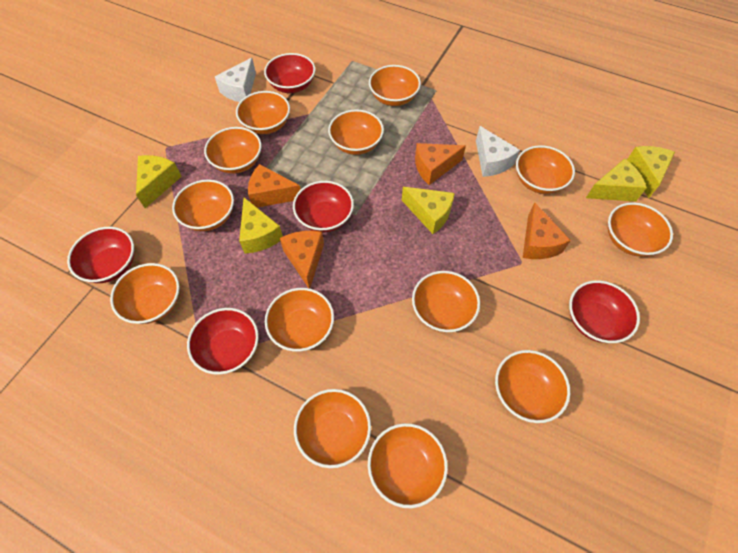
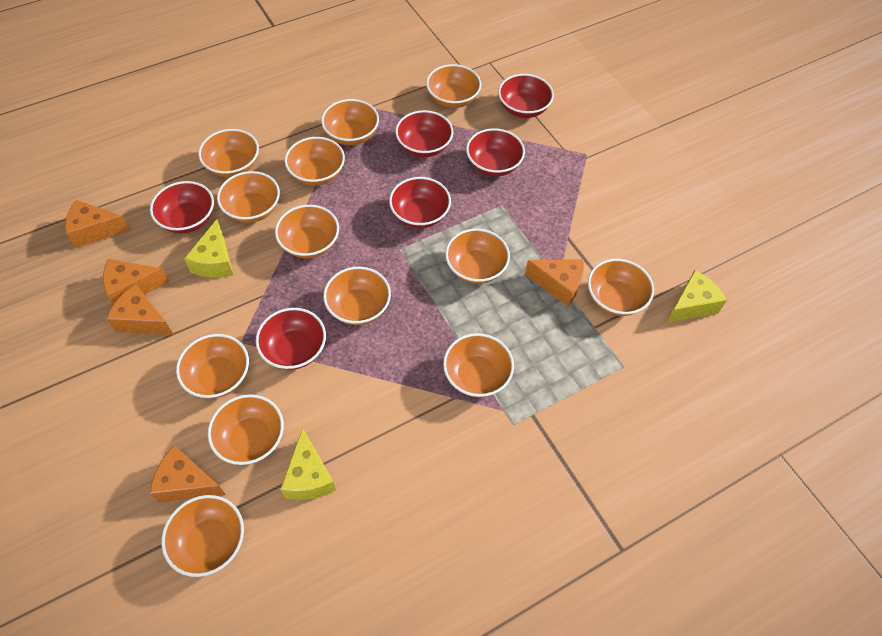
orange cheese: 4 -> 5
red bowl: 5 -> 6
white cheese: 2 -> 0
yellow cheese: 5 -> 3

